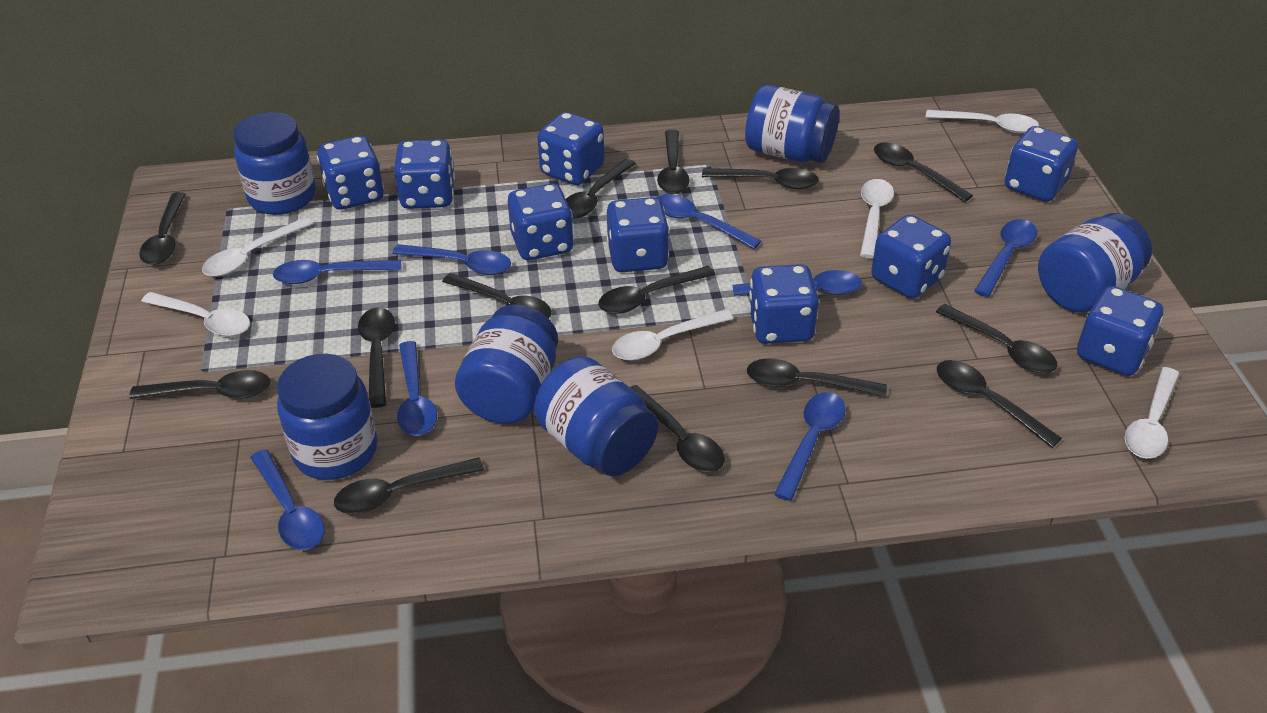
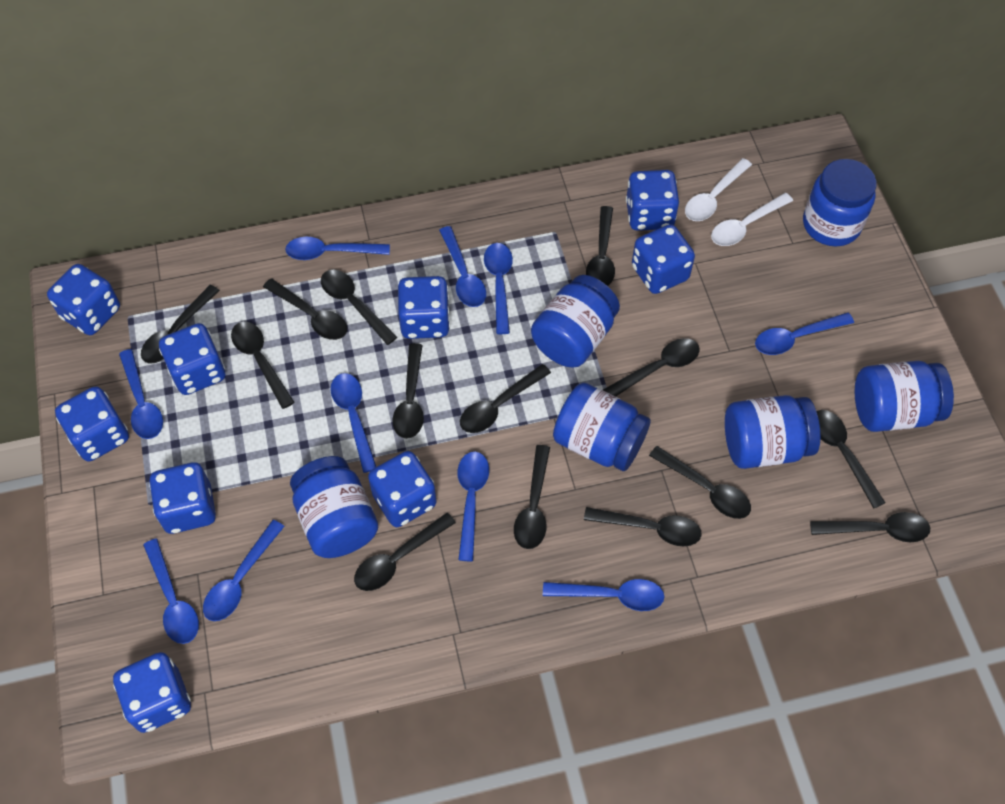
blue spoon: 8 -> 10
white spoon: 6 -> 2

